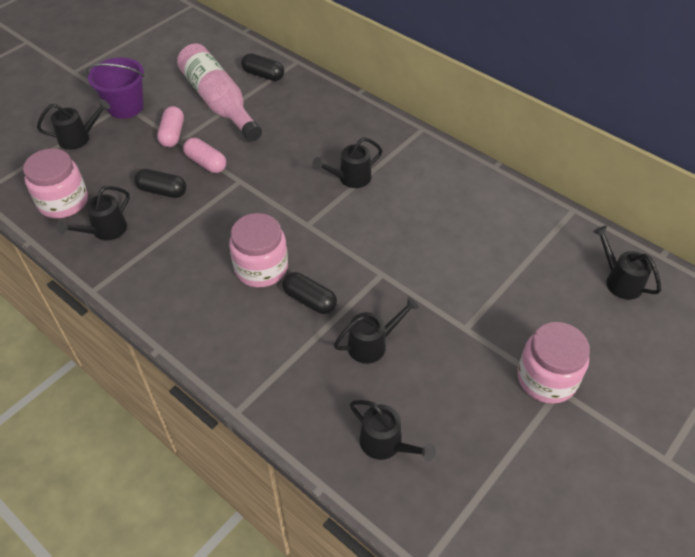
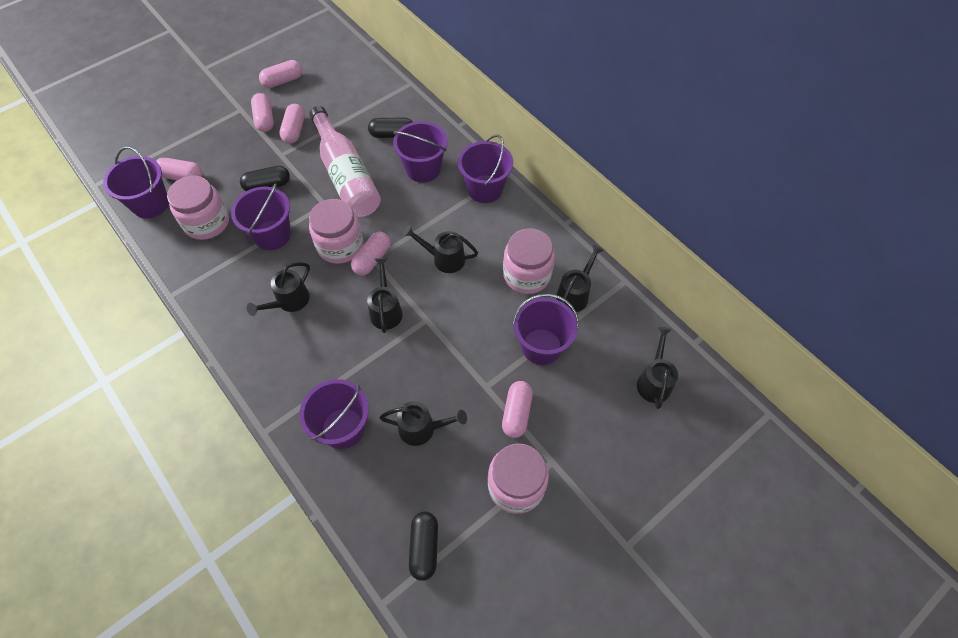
pink capsule: 2 -> 6
pink jar: 3 -> 4
purple bucket: 1 -> 6

